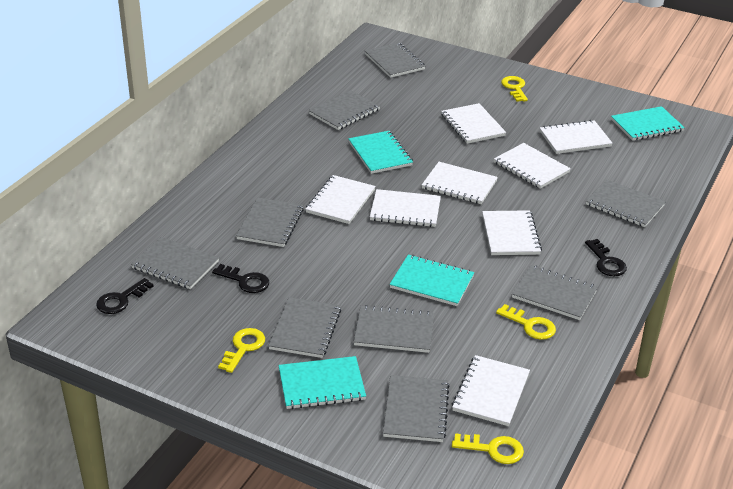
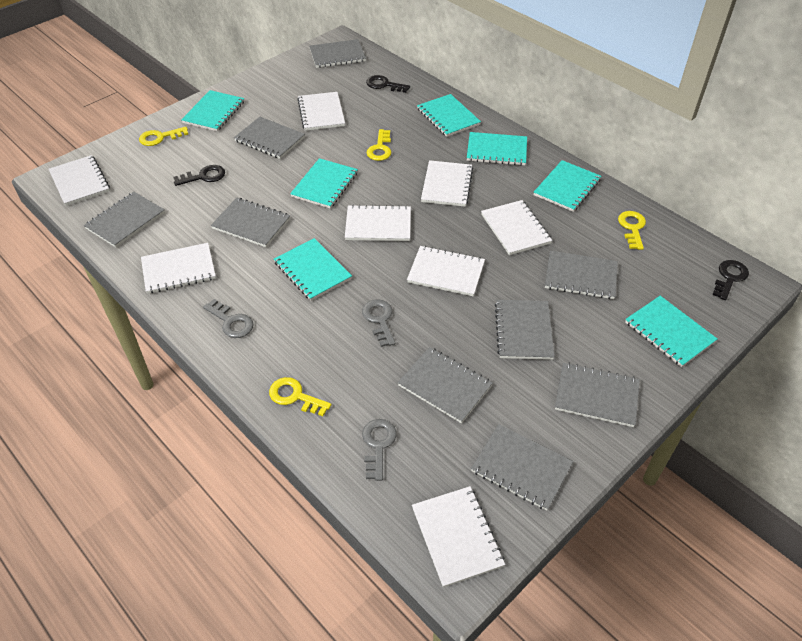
grey key: 0 -> 3
turquoise notebook: 4 -> 7

